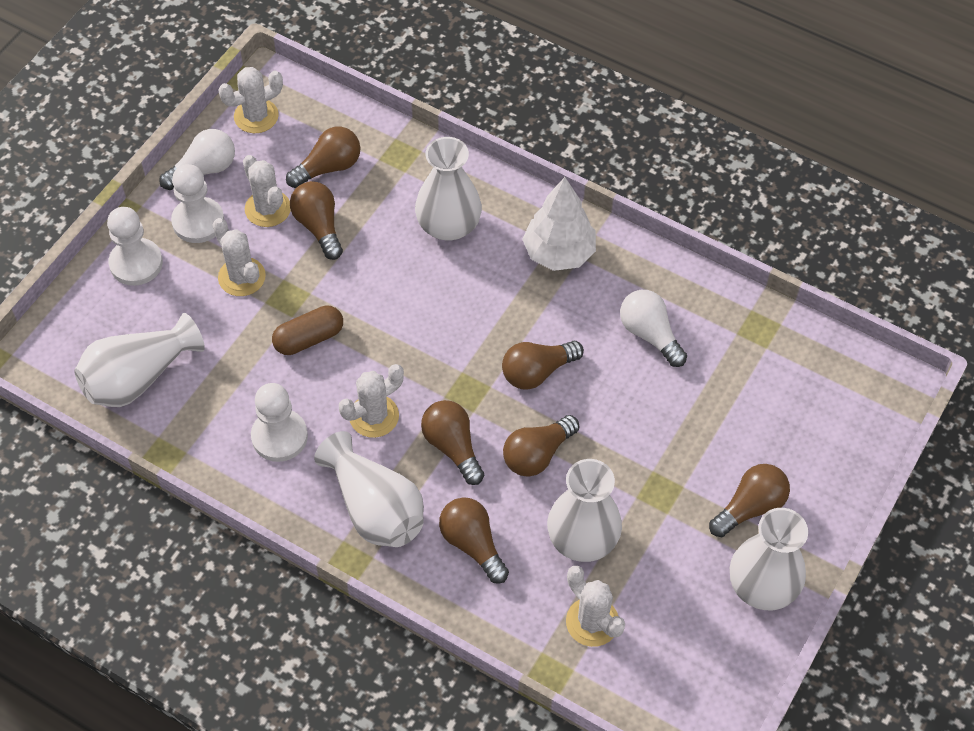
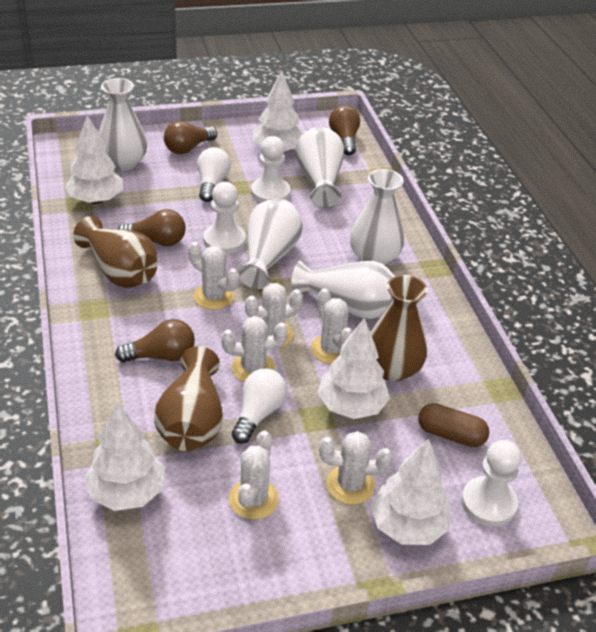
brown light bulb: 7 -> 4
brown vase: 0 -> 3
white cactus: 5 -> 6
white tree: 1 -> 5

